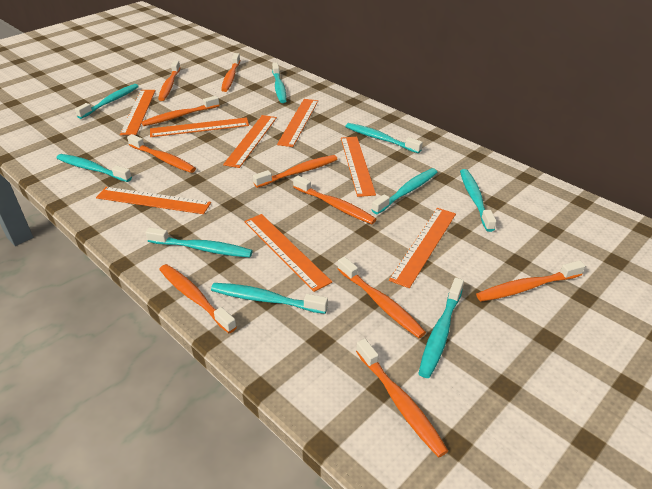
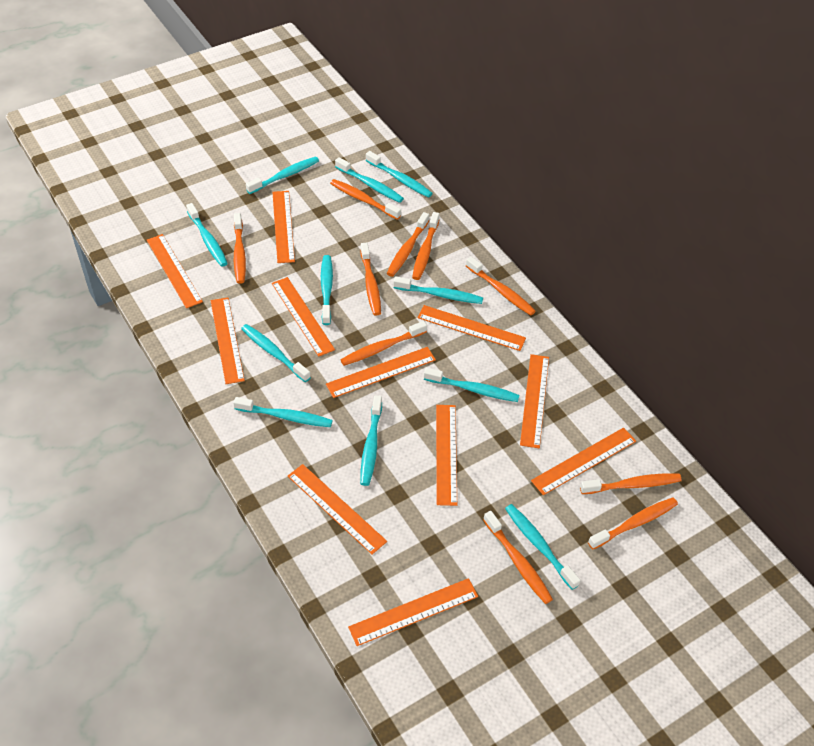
orange ruler: 8 -> 11
turquoise toothbrush: 9 -> 11

